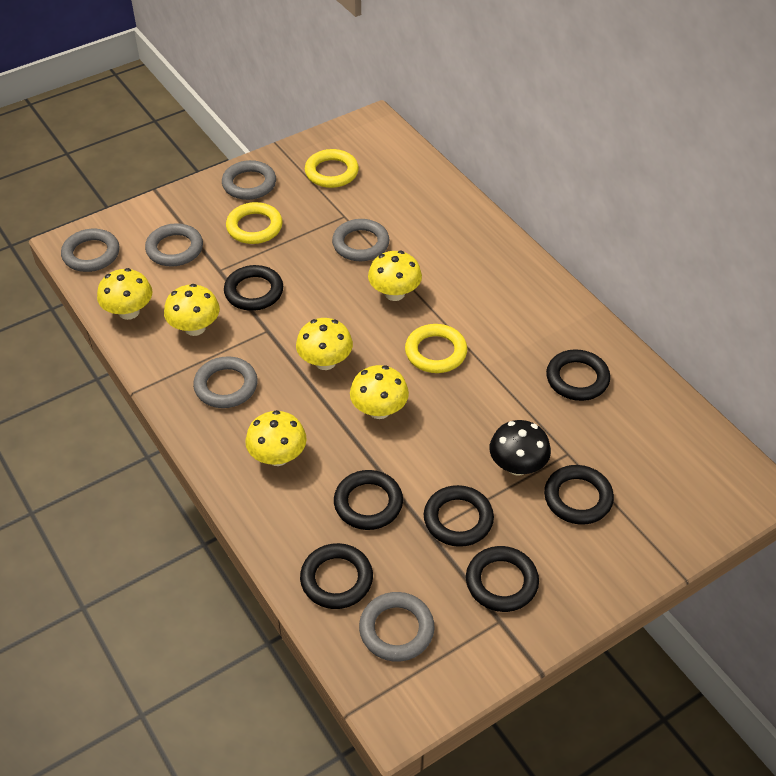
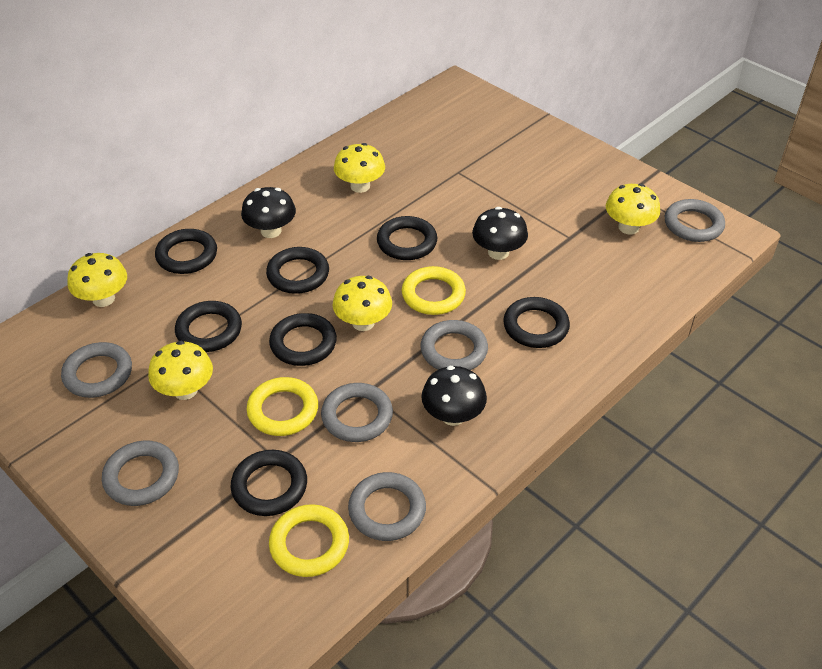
black mushroom: 1 -> 3
yellow mushroom: 6 -> 5

